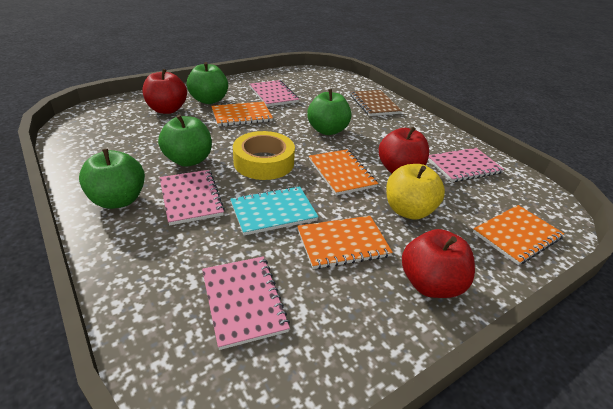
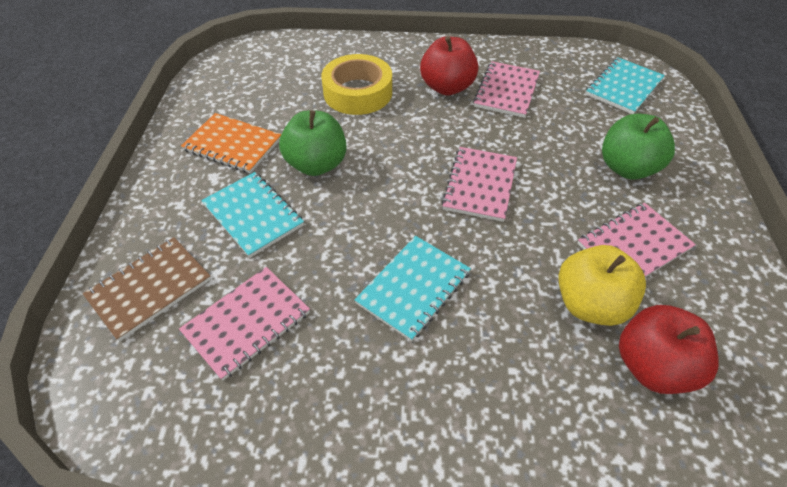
green apple: 4 -> 2
orange notebook: 4 -> 1
red apple: 3 -> 2
turquoise notebook: 1 -> 3

